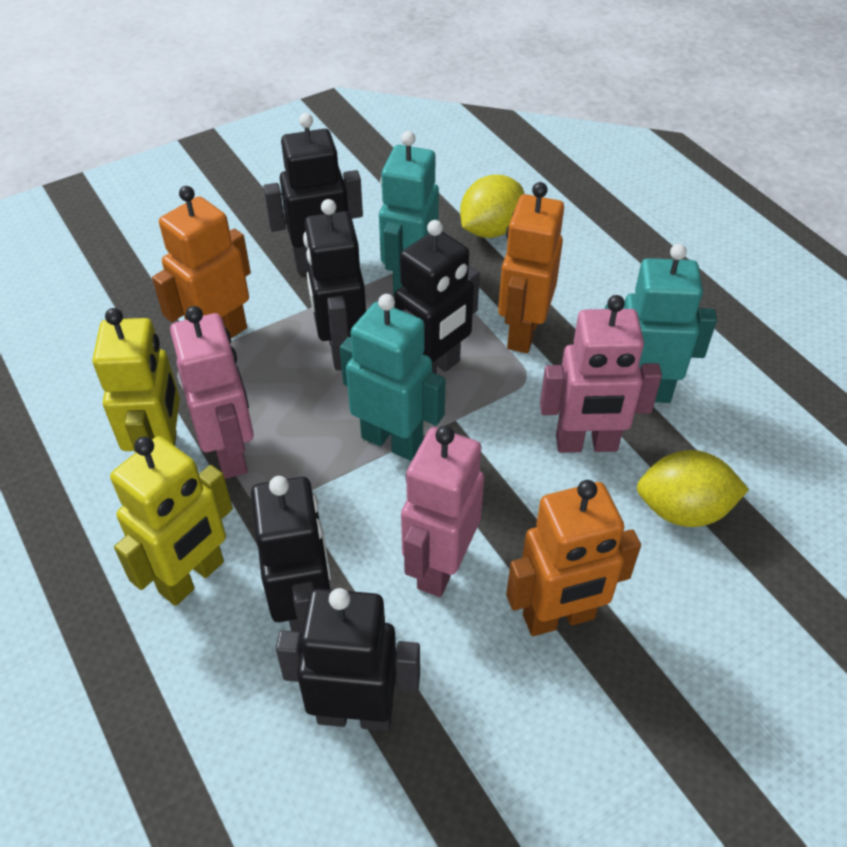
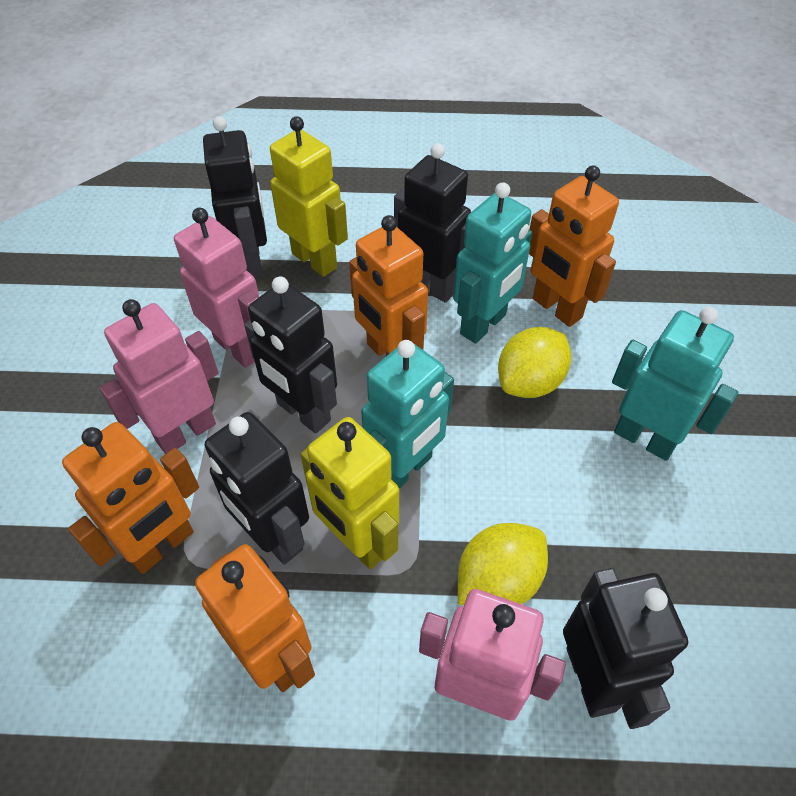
orange robot: 3 -> 4

